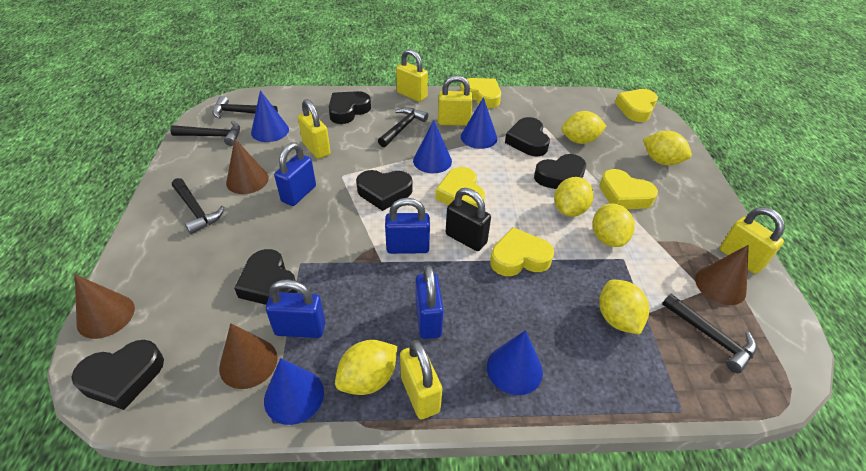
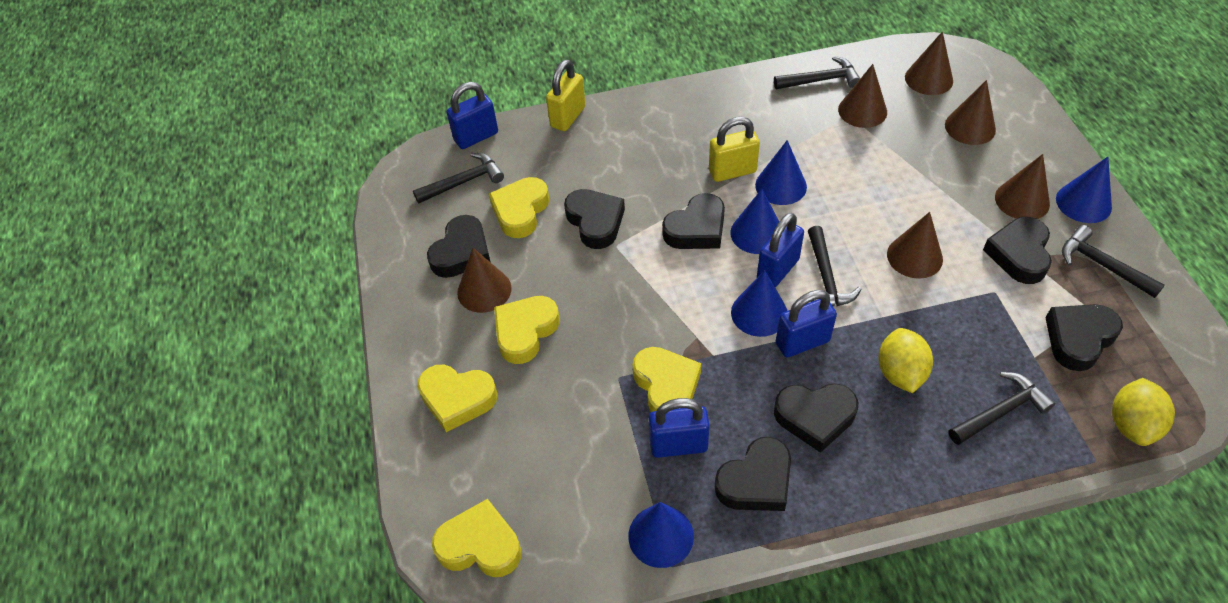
black heart: 6 -> 7
black padlock: 1 -> 0
brown cone: 4 -> 6
yellow lemon: 6 -> 2
yellow padlock: 5 -> 2

